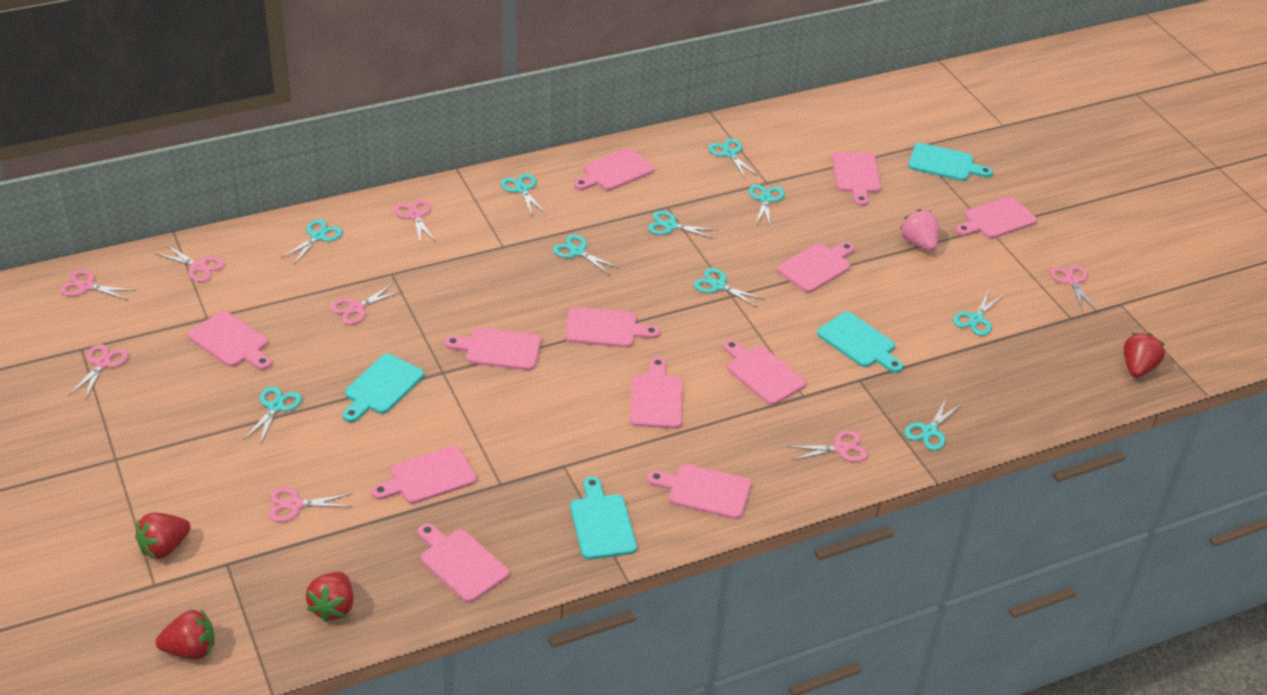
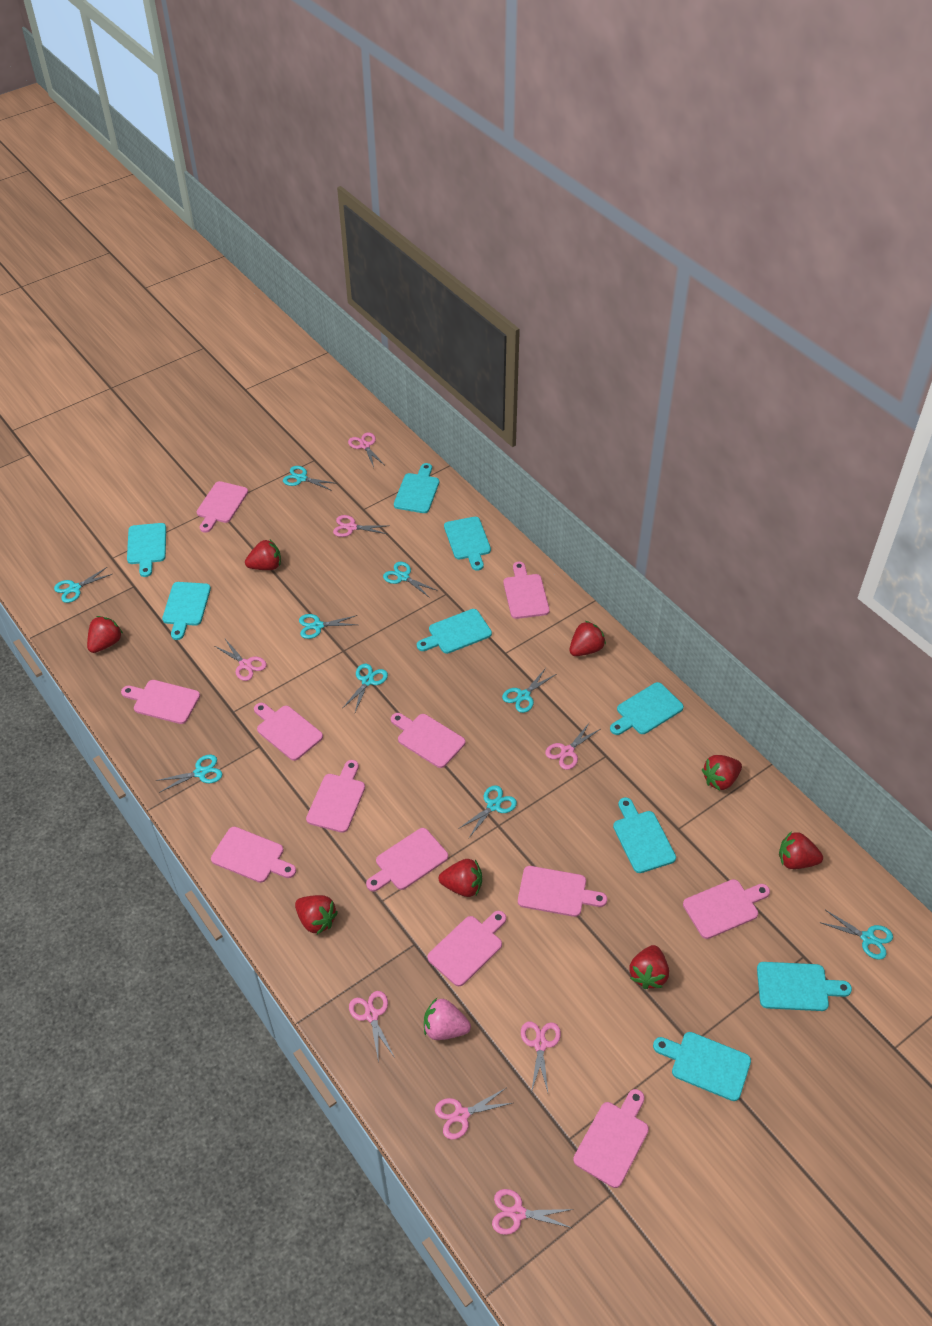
red strawberry: 4 -> 8
turquoise cutting board: 4 -> 9
turquoise scissors: 10 -> 9

